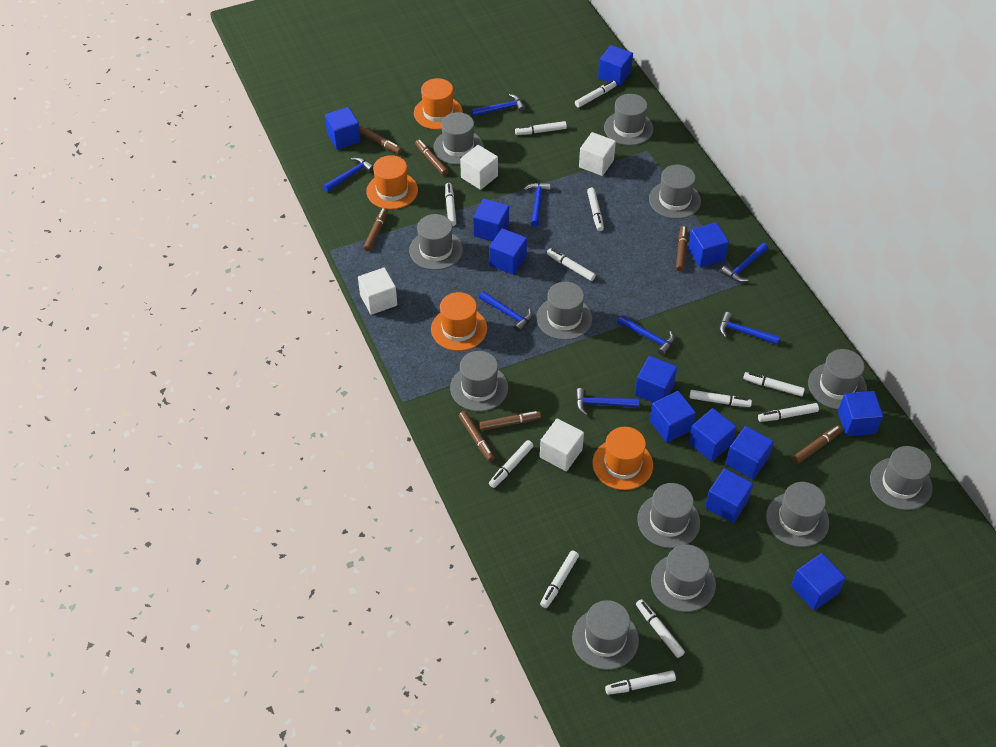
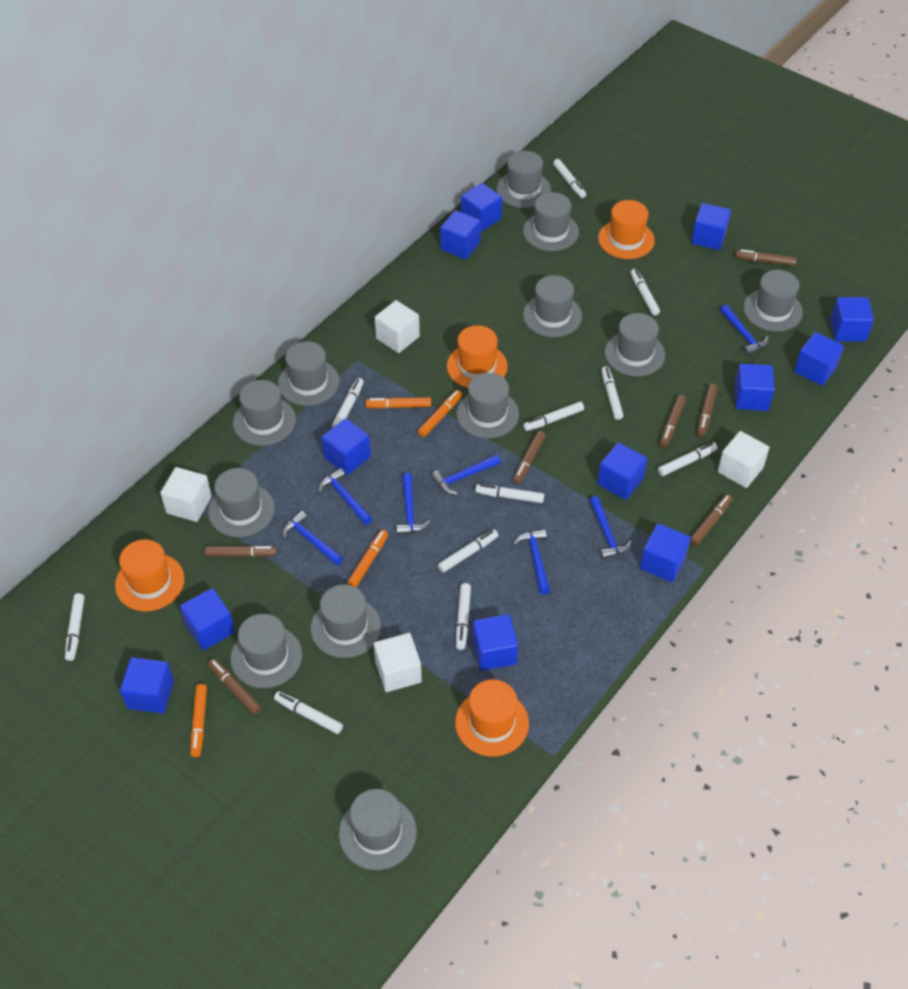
blue hammer: 8 -> 7
orange marker: 0 -> 4
white marker: 12 -> 11

